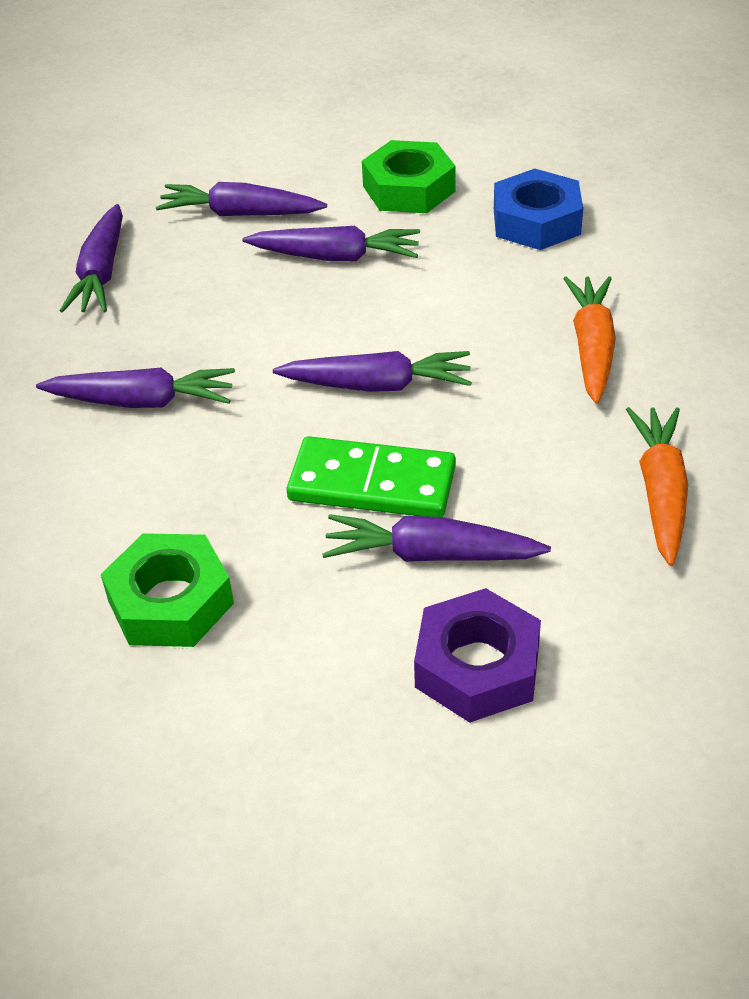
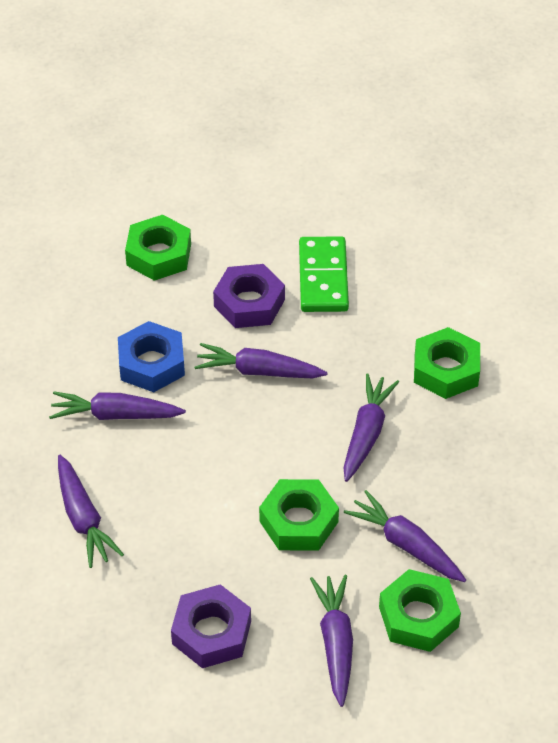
green nut: 2 -> 4
orange carrot: 2 -> 0
purple nut: 1 -> 2

